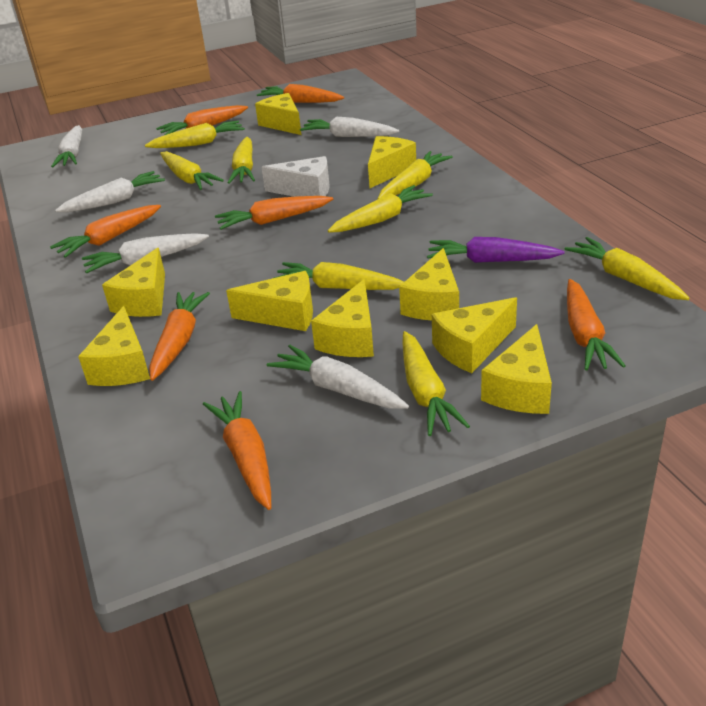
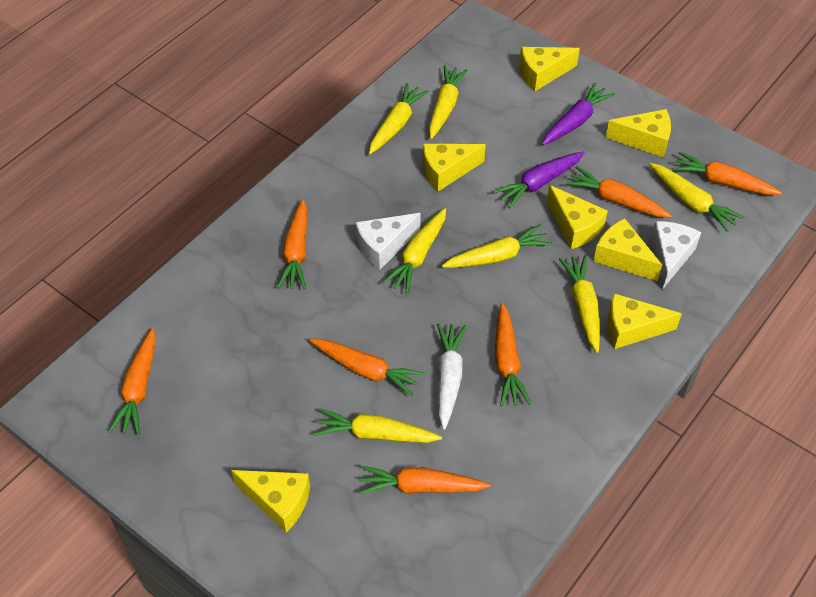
purple carrot: 1 -> 2
white carrot: 5 -> 1
white cheese: 1 -> 2
yellow carrot: 8 -> 7
yellow cheese: 9 -> 7

